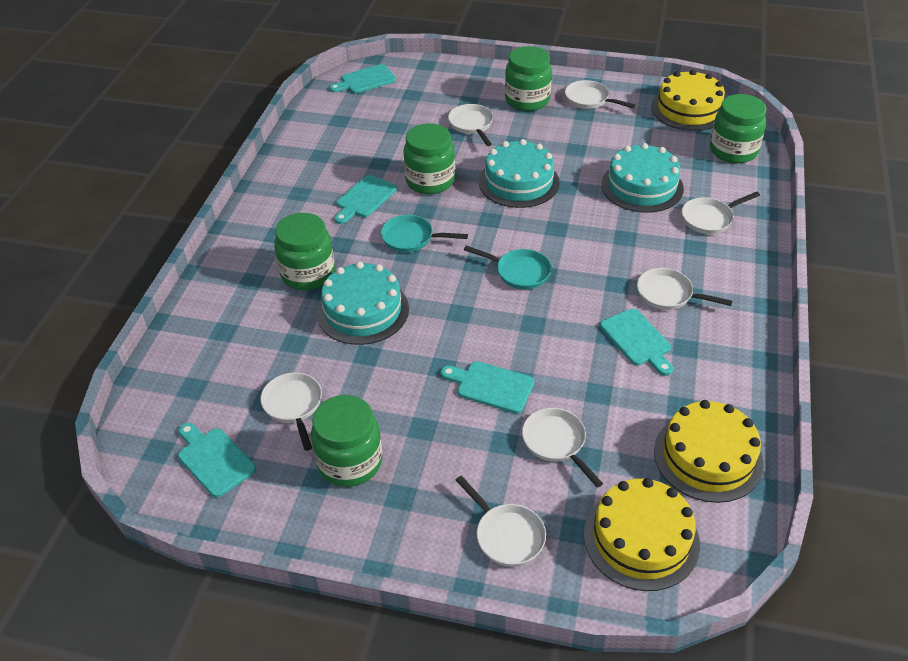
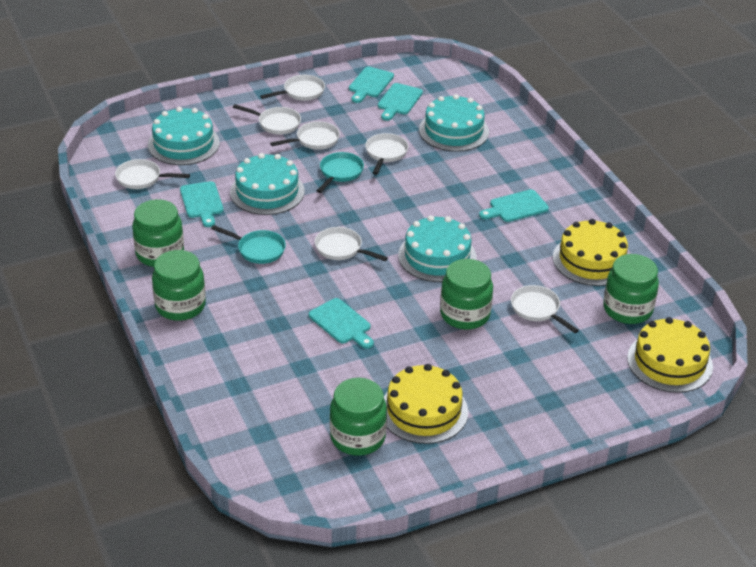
turquoise cake: 3 -> 4

